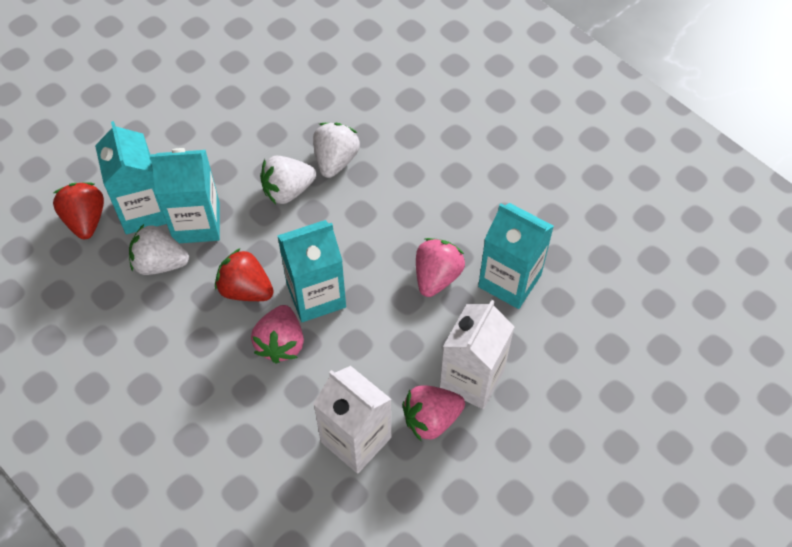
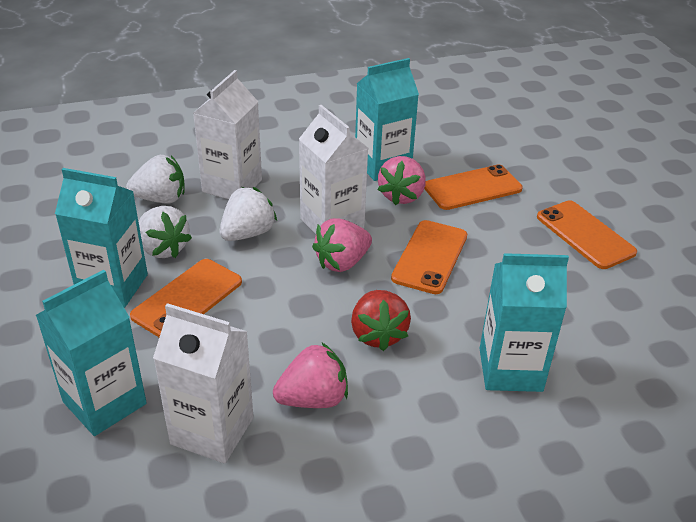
orange phone: 0 -> 4
red strawberry: 2 -> 1
white carton: 2 -> 3

